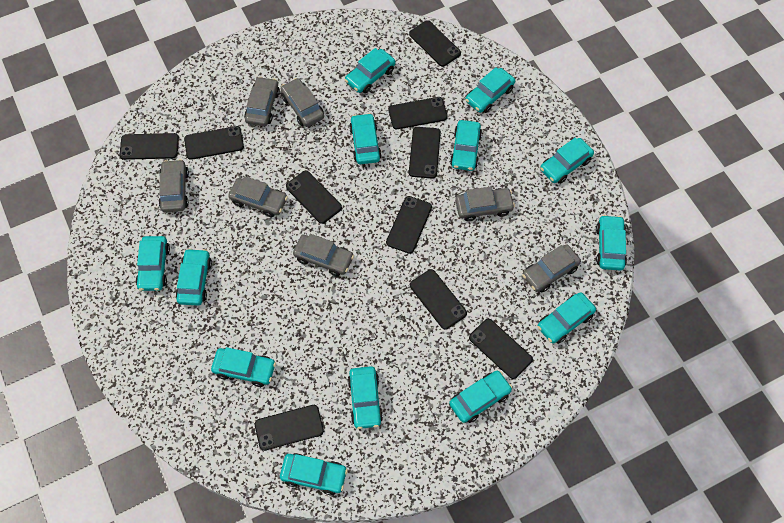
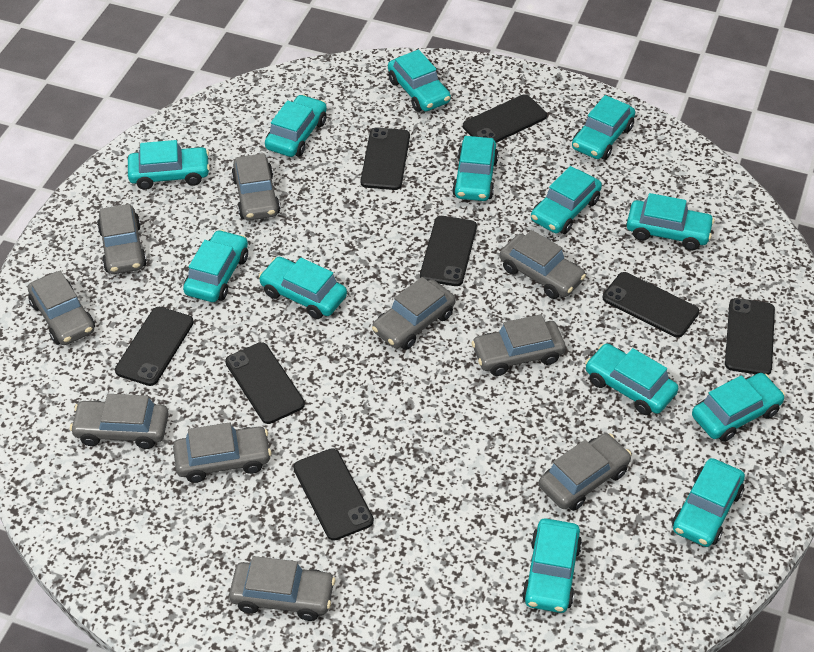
black phone: 10 -> 8
grey car: 7 -> 10

